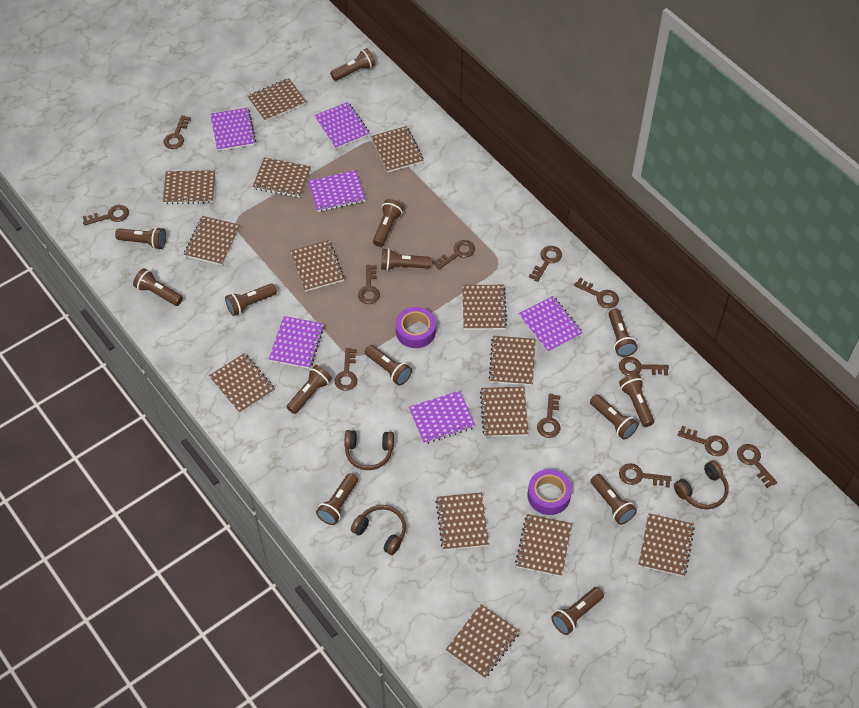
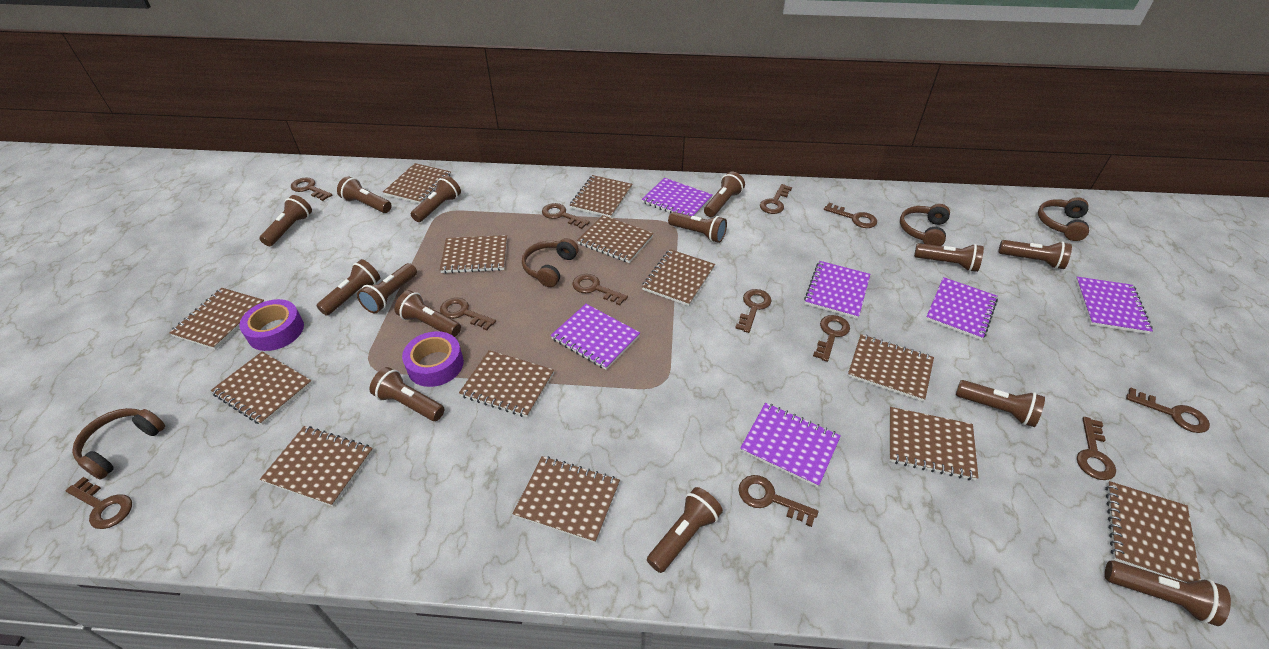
brown headphones: 3 -> 4
brown notebook: 14 -> 13

